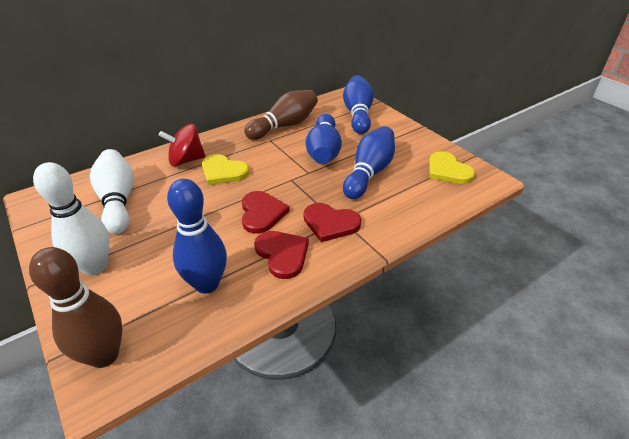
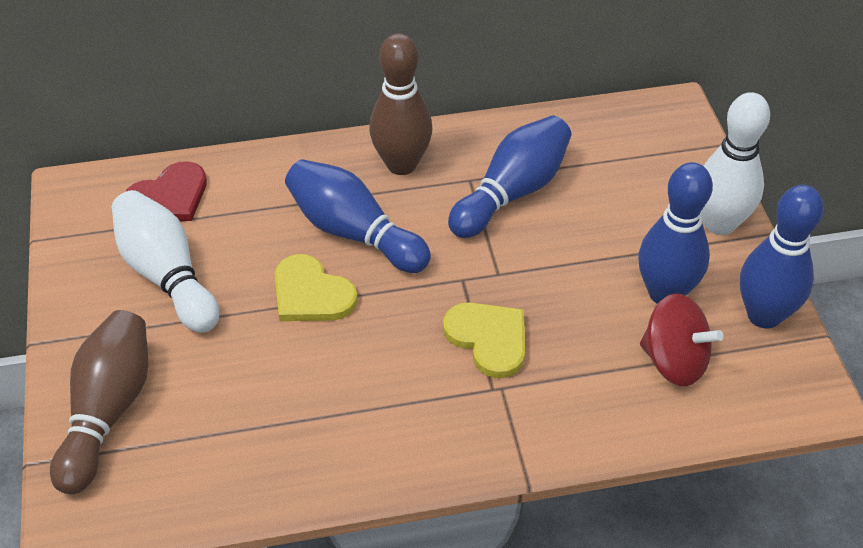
red heart: 3 -> 1

